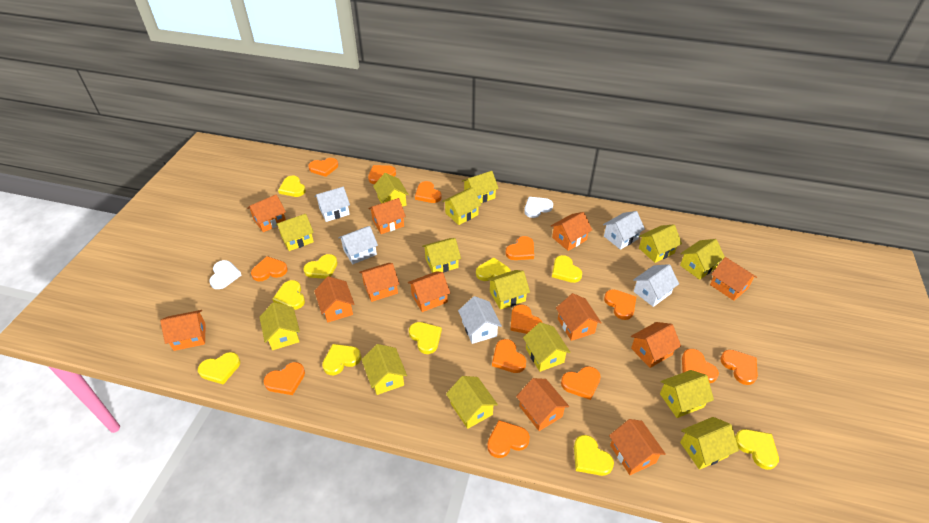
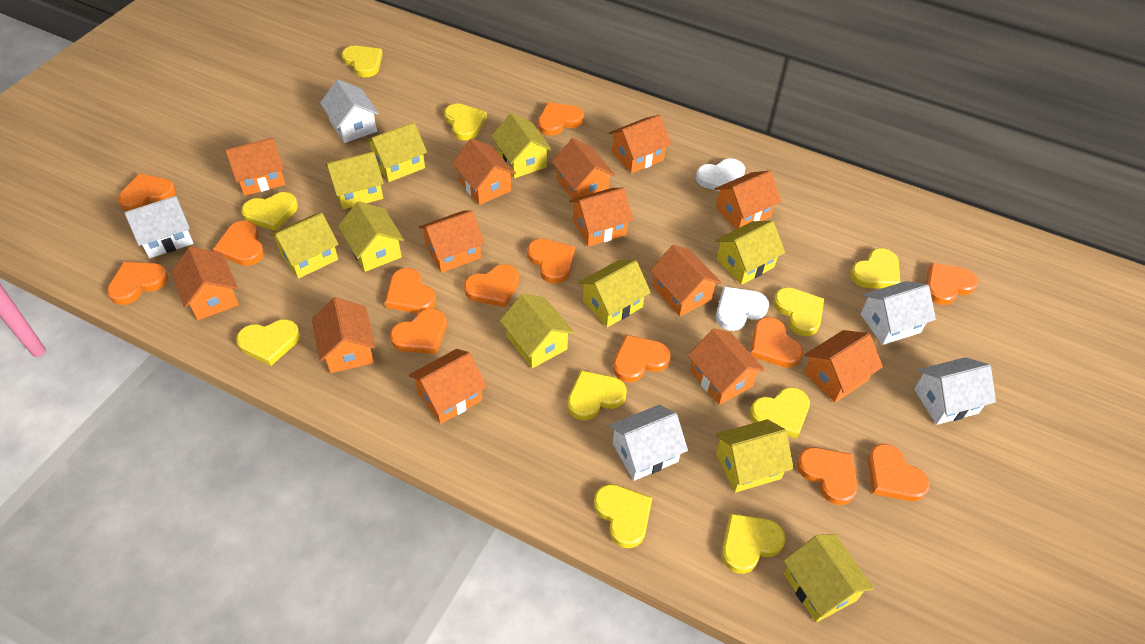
orange house: 12 -> 13
yellow house: 14 -> 10

